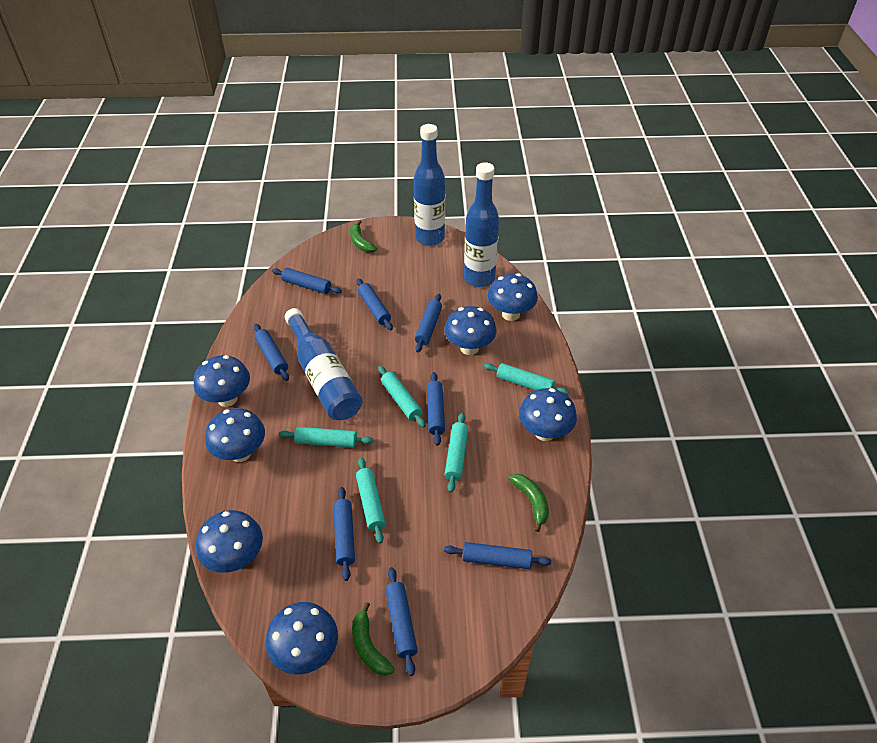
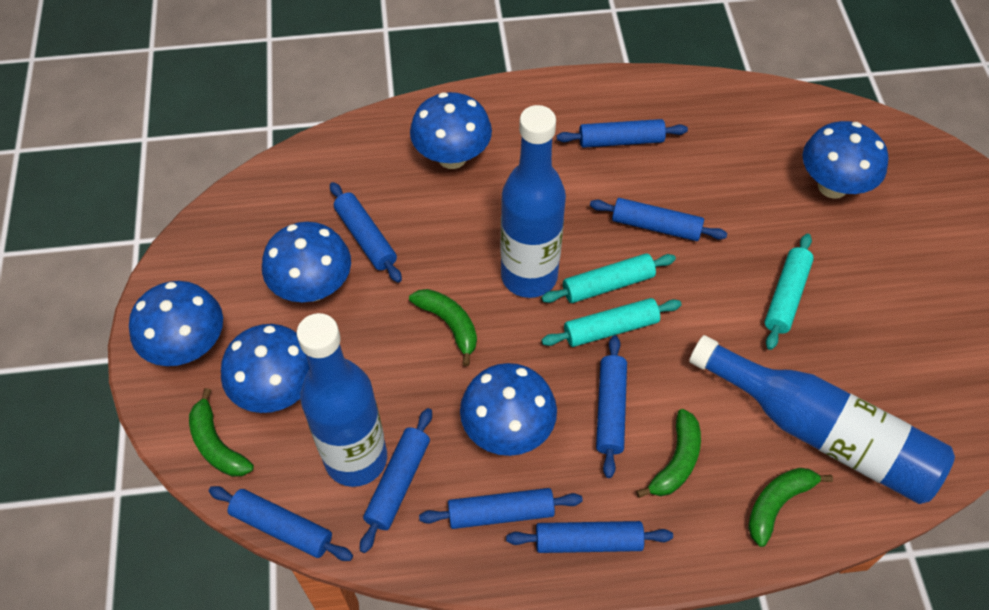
blue mushroom: 7 -> 6
green banana: 3 -> 4
turquoise rolling pin: 5 -> 3

